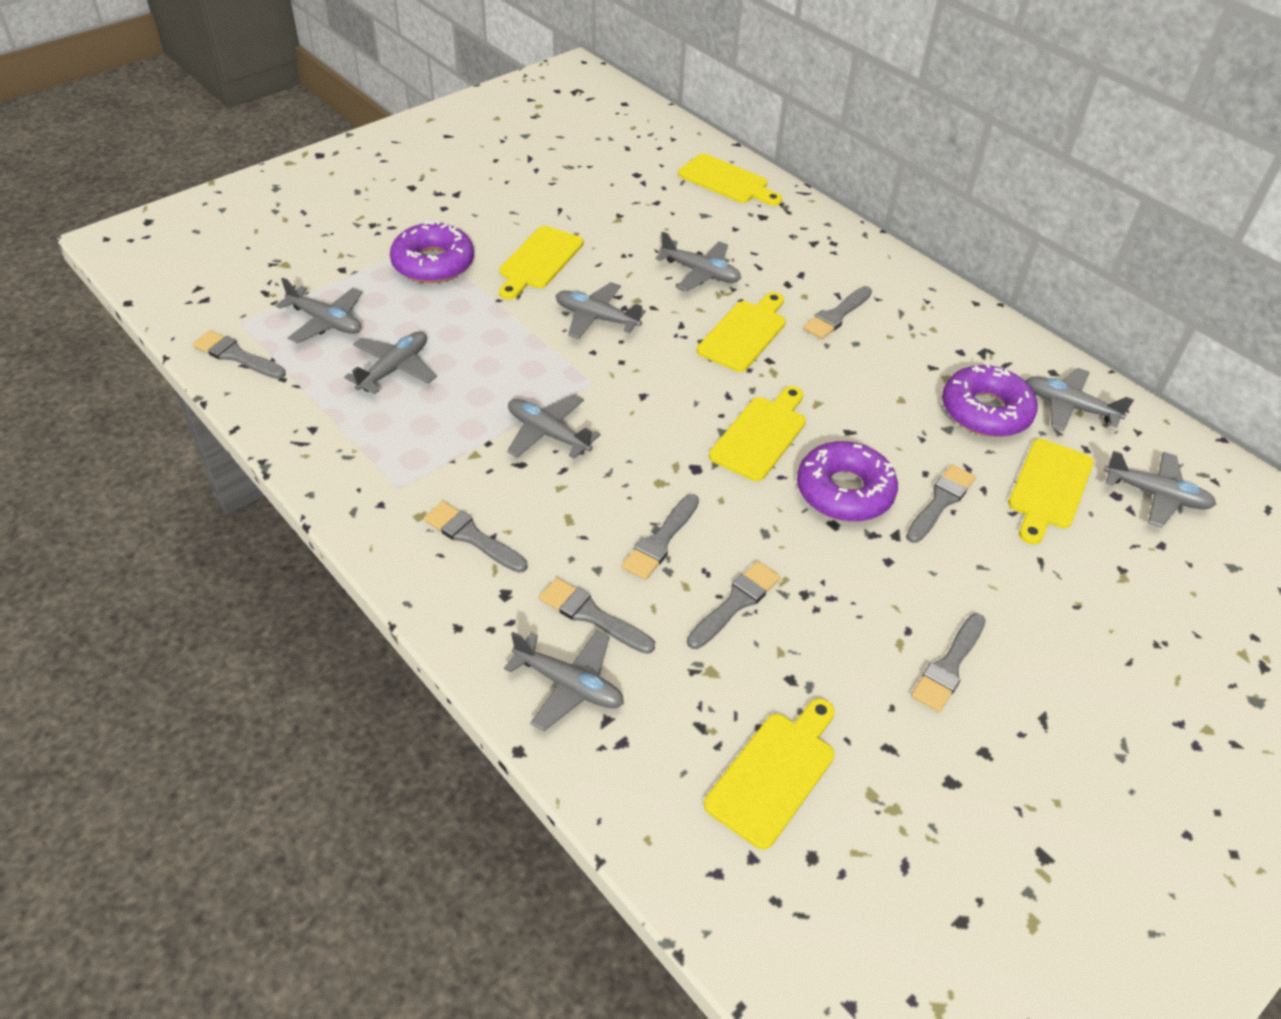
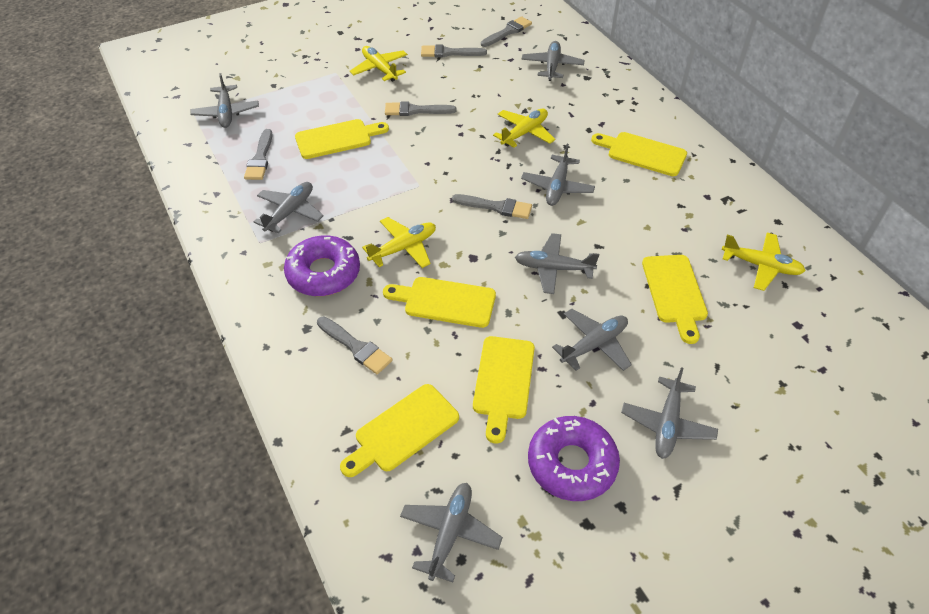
grey brush: 8 -> 6
purple donut: 3 -> 2
yellow plane: 0 -> 4

